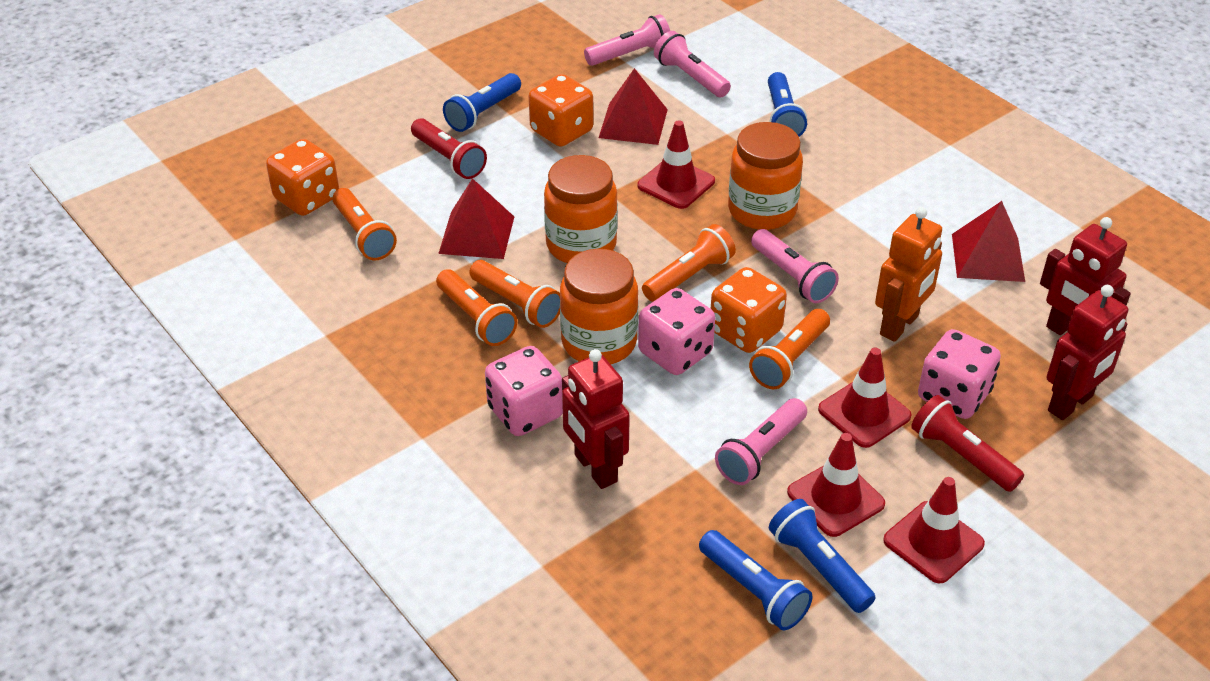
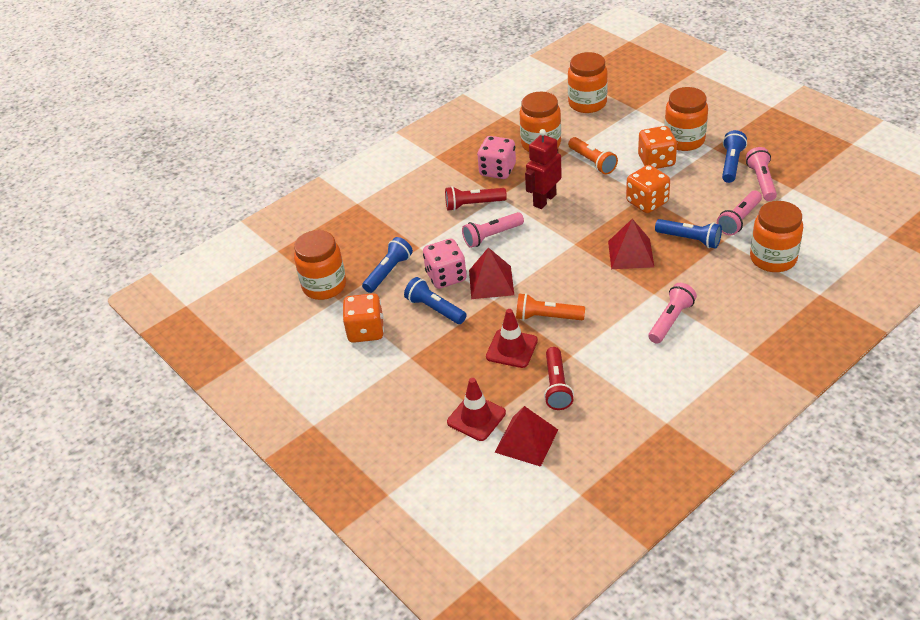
orange flashlight: 5 -> 2
orange jar: 3 -> 5
orange robot: 1 -> 0
pink dice: 3 -> 2
red robot: 3 -> 1
red traffic cone: 4 -> 2

